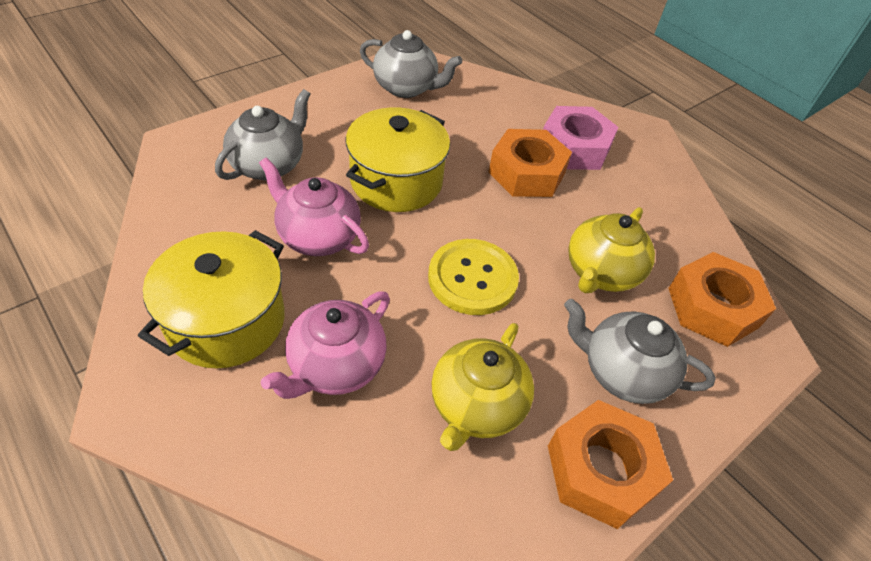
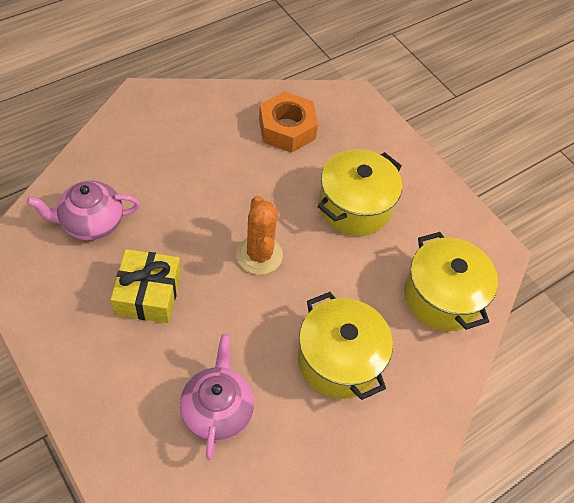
grey teapot: 3 -> 0
orange cactus: 0 -> 1
orange nut: 3 -> 1
pink nut: 1 -> 0
yellow button: 1 -> 0
yellow gift: 0 -> 1
yellow pot: 2 -> 3
yellow teapot: 2 -> 0

